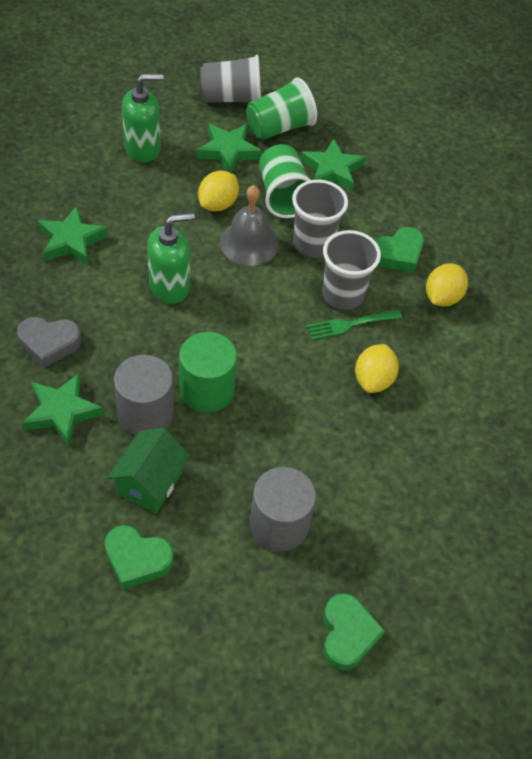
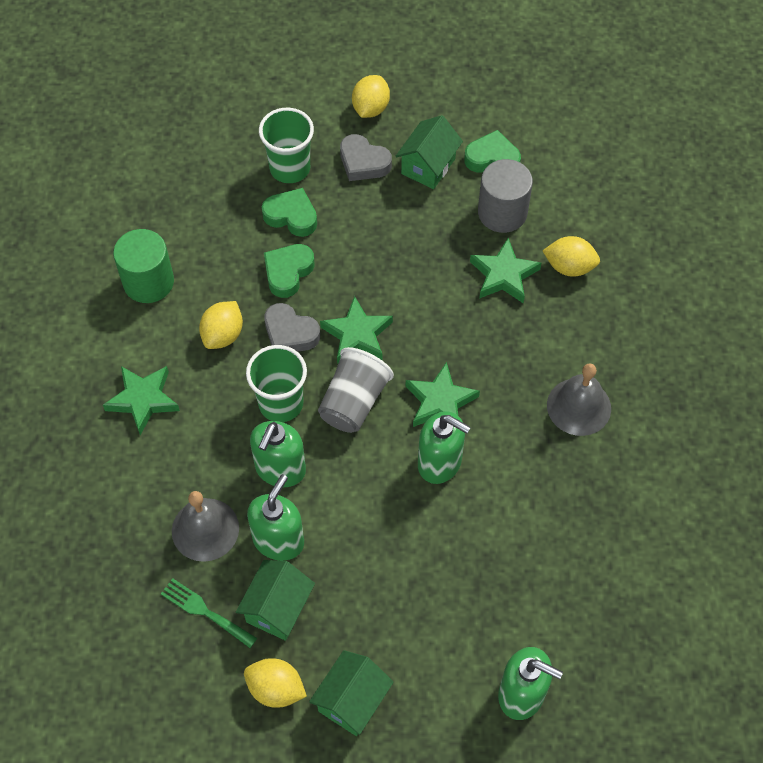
green house: 1 -> 3
green soap dispenser: 2 -> 4
grey bell: 1 -> 2
grey cup: 3 -> 1
grey cylinder: 2 -> 1
grey heart: 1 -> 2
yellow lemon: 3 -> 4

